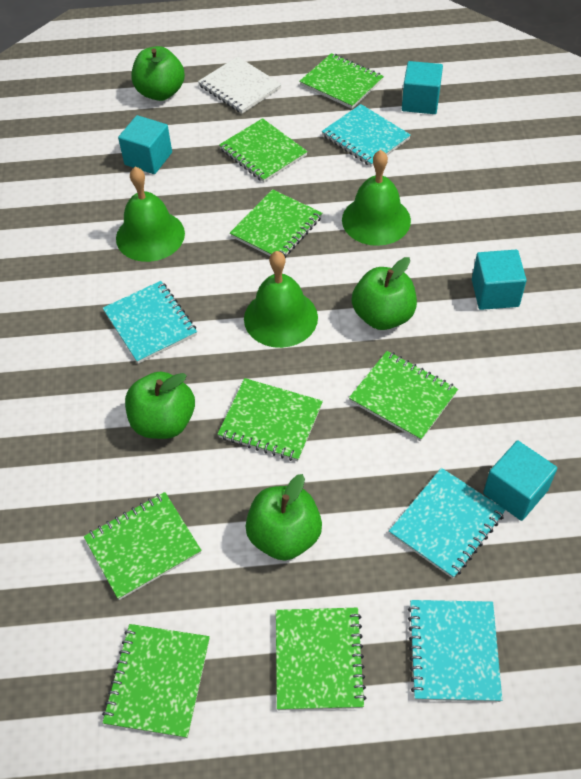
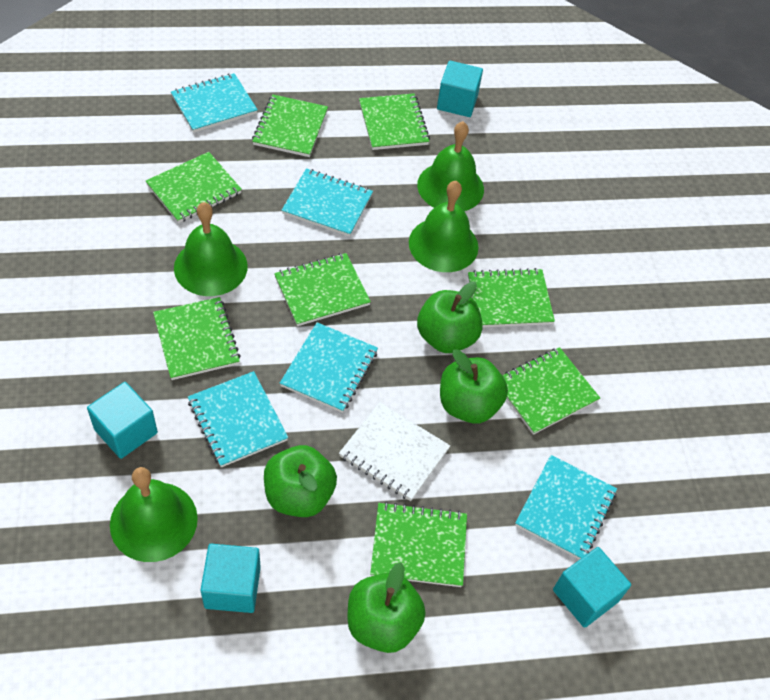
green bell: 3 -> 4
turquoise notebook: 4 -> 5

